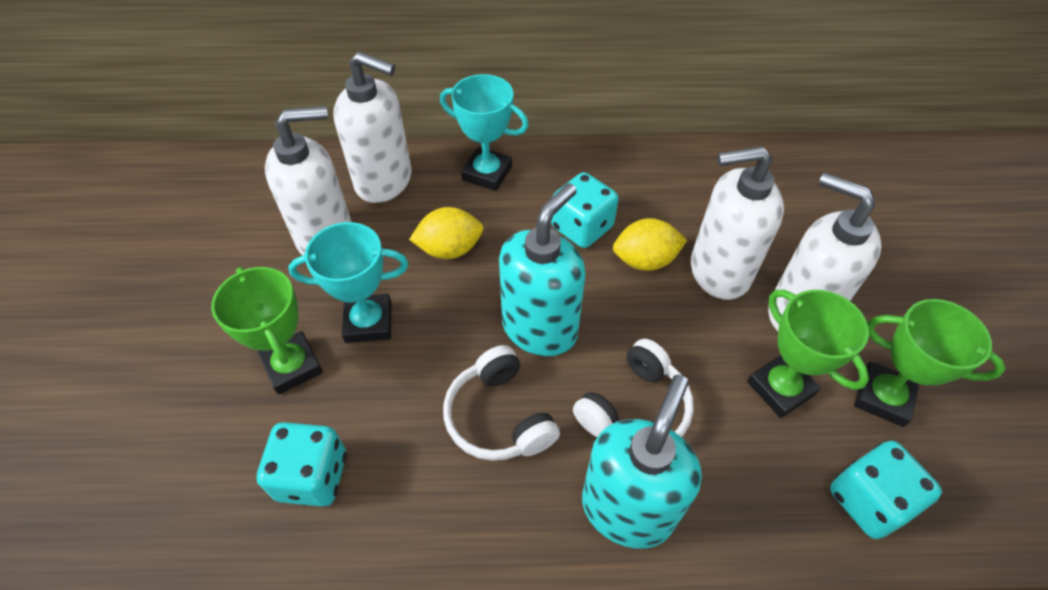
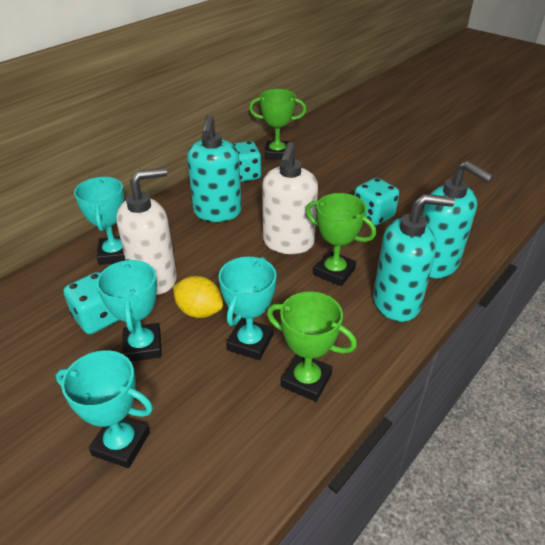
turquoise soap dispenser: 2 -> 3
turquoise trophy: 2 -> 4
white headphones: 2 -> 0
white soap dispenser: 4 -> 2
yellow lemon: 2 -> 1

